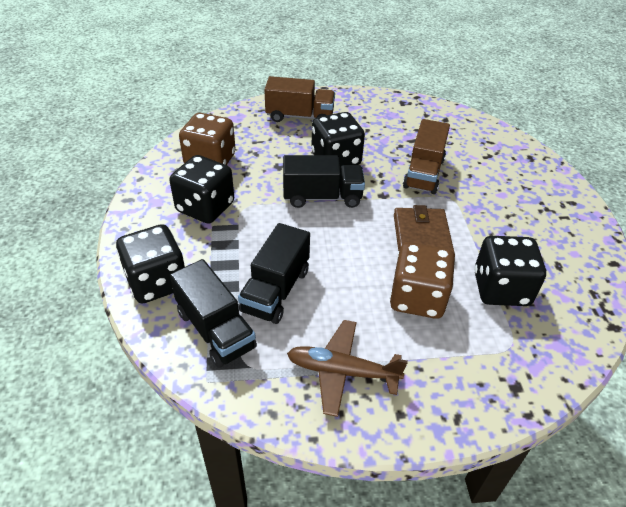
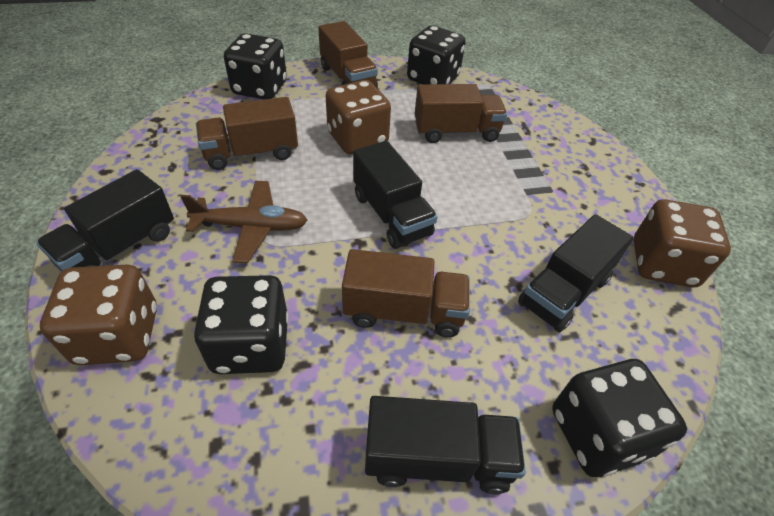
black truck: 3 -> 4
brown dice: 2 -> 3
brown truck: 2 -> 4
brown wallet: 1 -> 0

